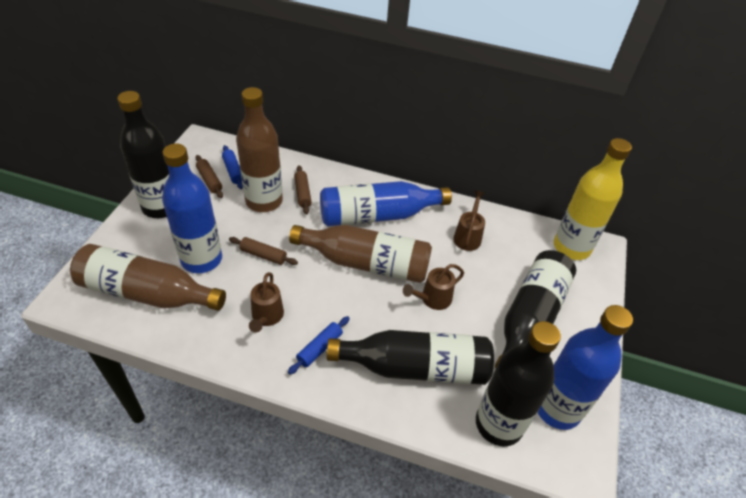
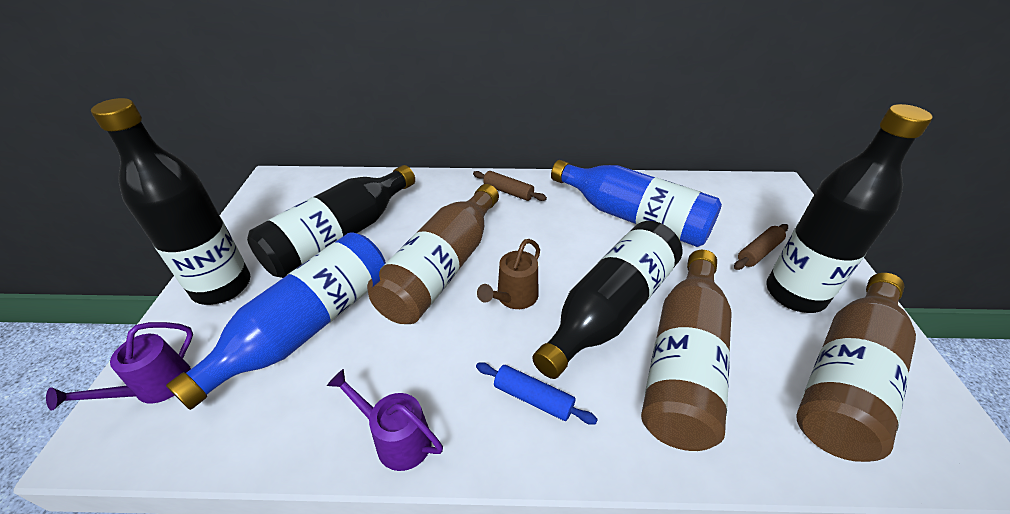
blue bottle: 3 -> 2
blue rolling pin: 2 -> 1
brown rolling pin: 3 -> 2
brown watering can: 3 -> 1
purple watering can: 0 -> 2
yellow bottle: 1 -> 0

